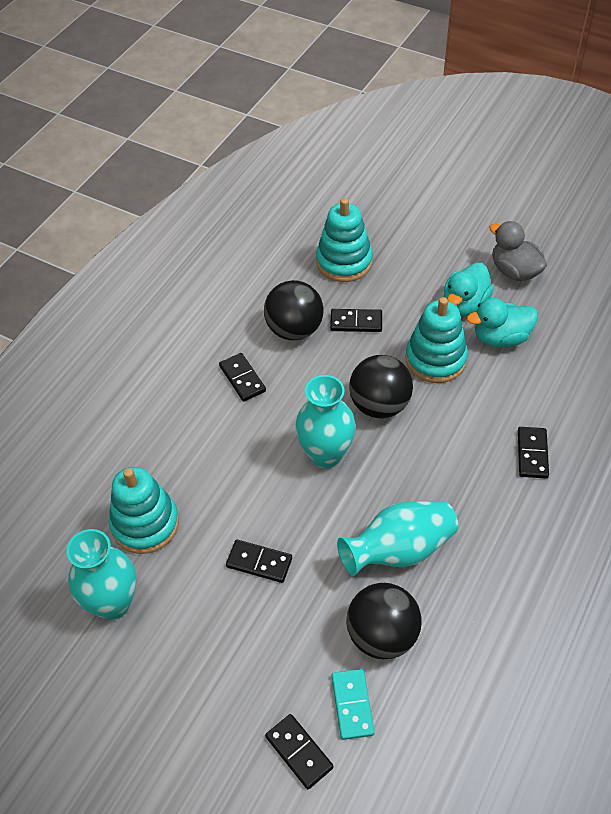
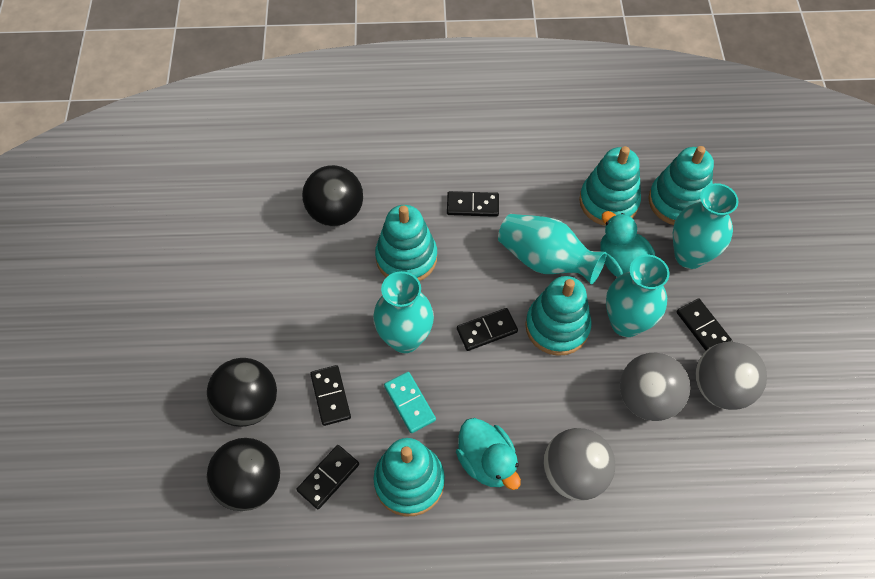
grey ball: 0 -> 3
grey duck: 1 -> 0
turquoise stacking toy: 3 -> 5
turquoise vase: 3 -> 4

